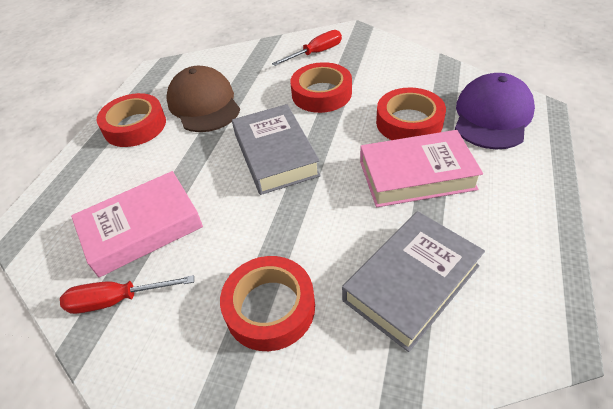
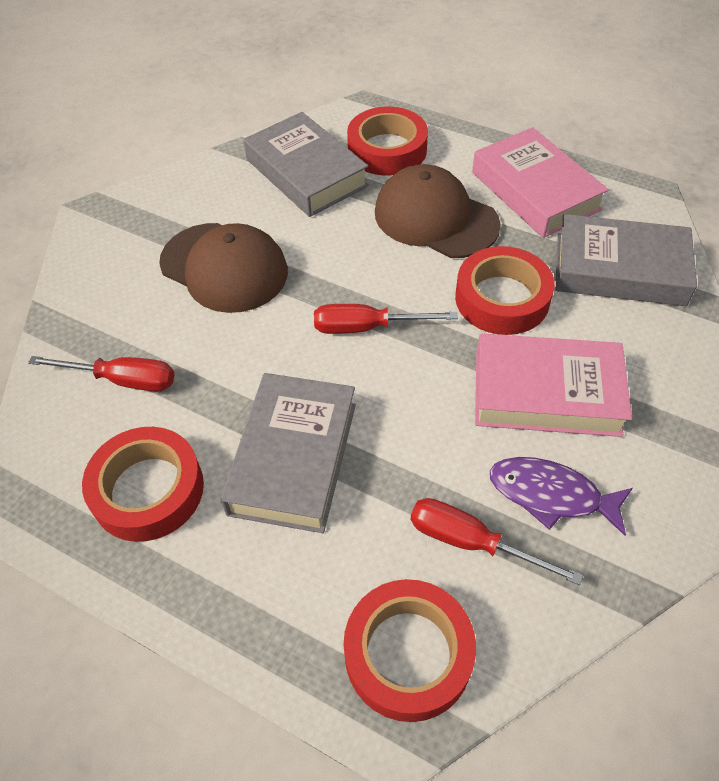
brown cap: 1 -> 2
grey book: 2 -> 3
purple cap: 1 -> 0
purple fish: 0 -> 1
red screwdriver: 2 -> 3

